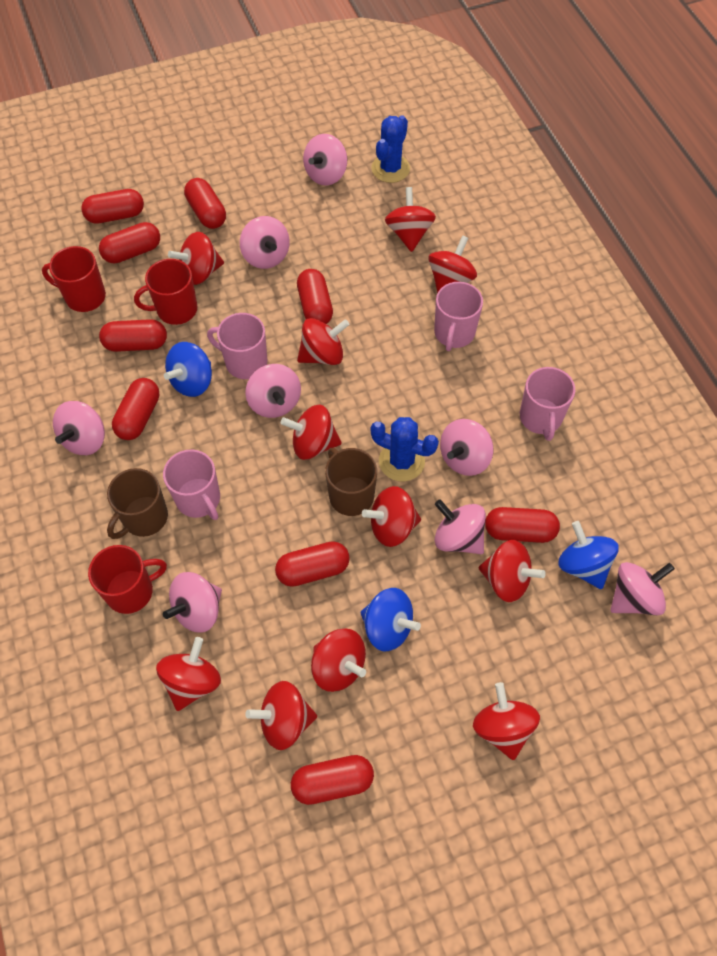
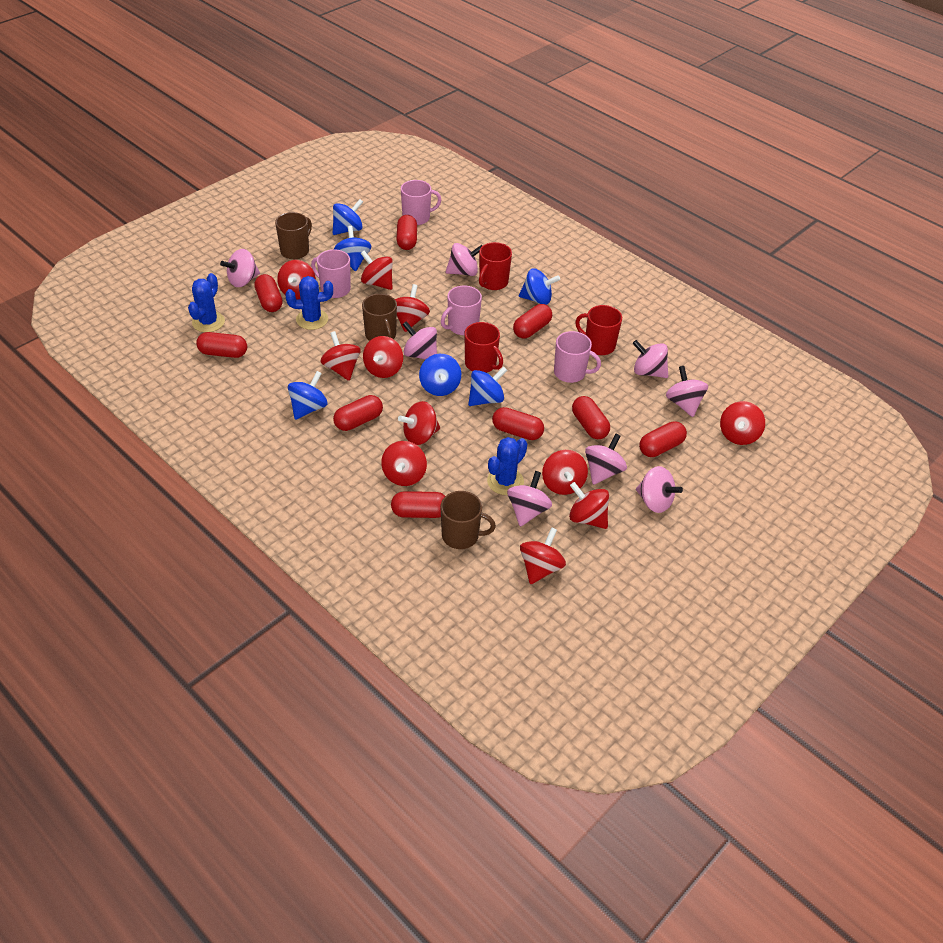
blue cactus: 2 -> 3
blue spinning top: 3 -> 6
brown mug: 2 -> 3

